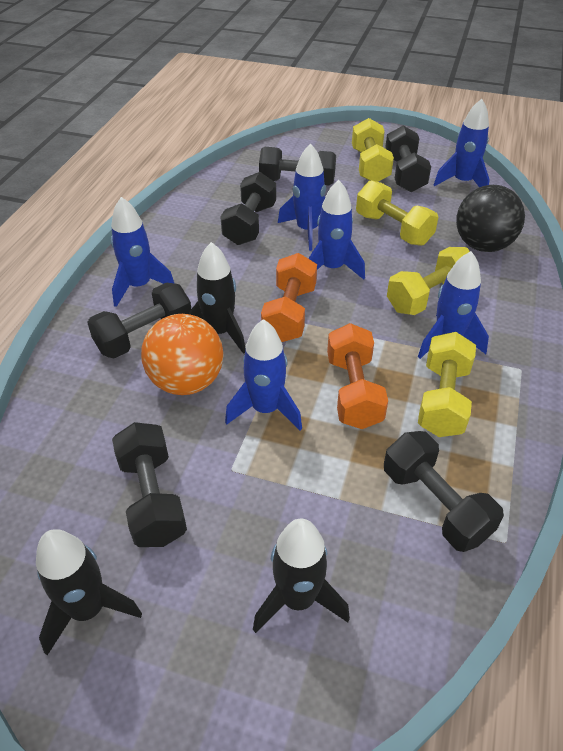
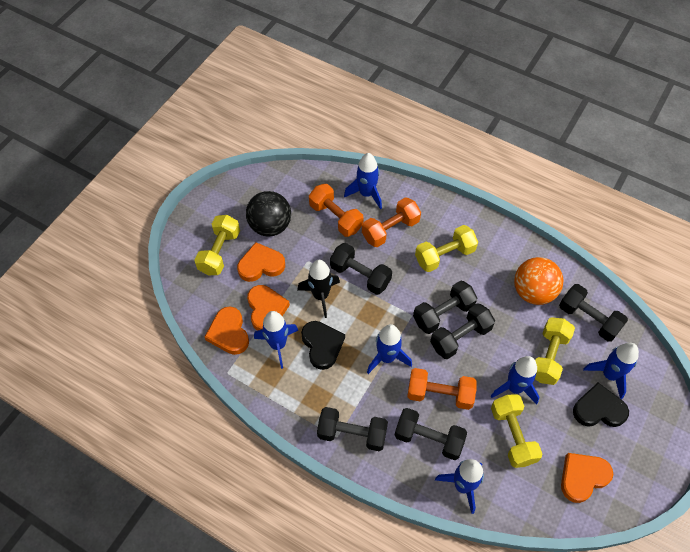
black heart: 0 -> 2
black rocket: 3 -> 1
orange dumbbell: 2 -> 3
orange heart: 0 -> 4

